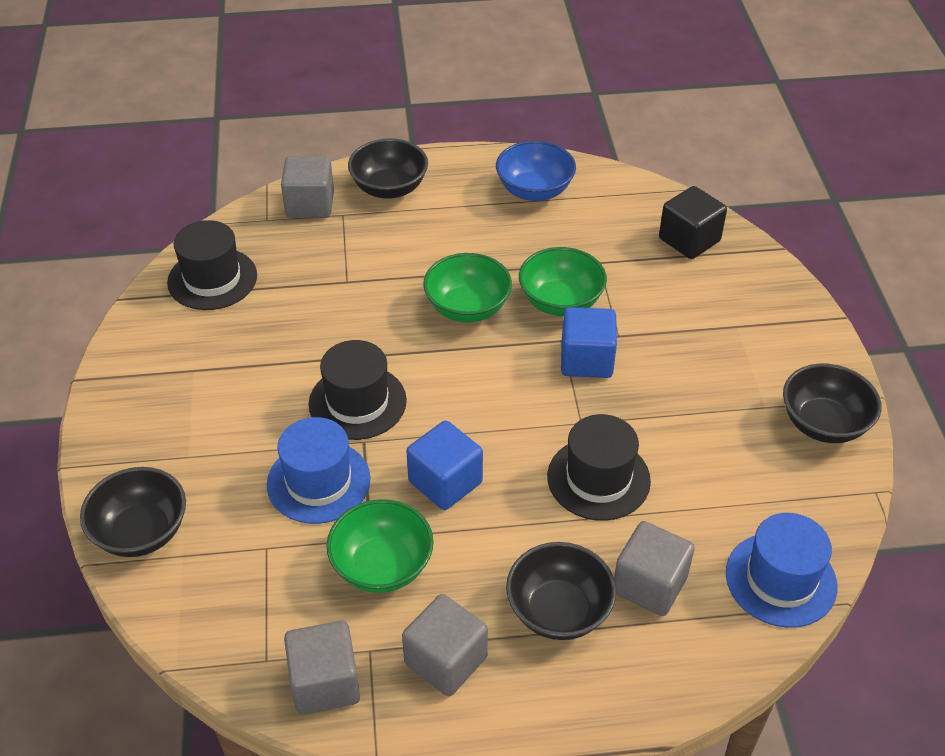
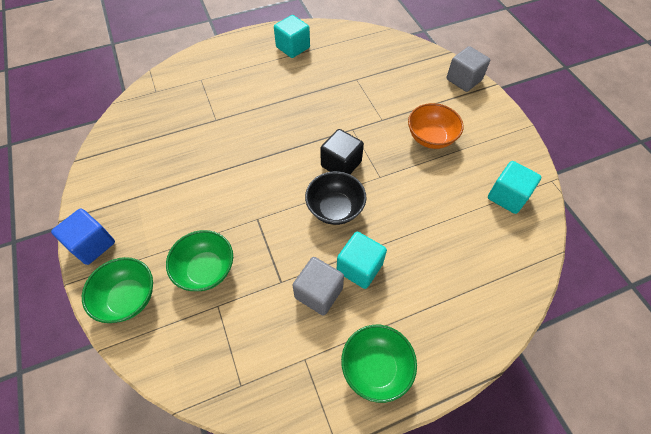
black bowl: 4 -> 1
black hat: 3 -> 0
blue bowl: 1 -> 0
blue cube: 2 -> 1
blue hat: 2 -> 0
grey cube: 4 -> 2
orange bowl: 0 -> 1
turquoise cube: 0 -> 3

